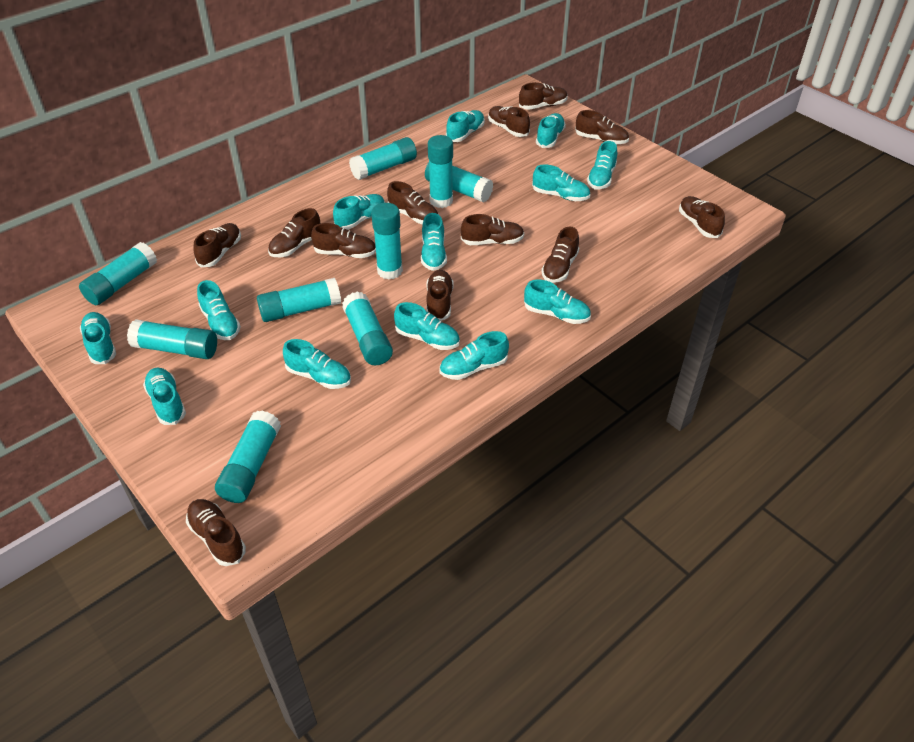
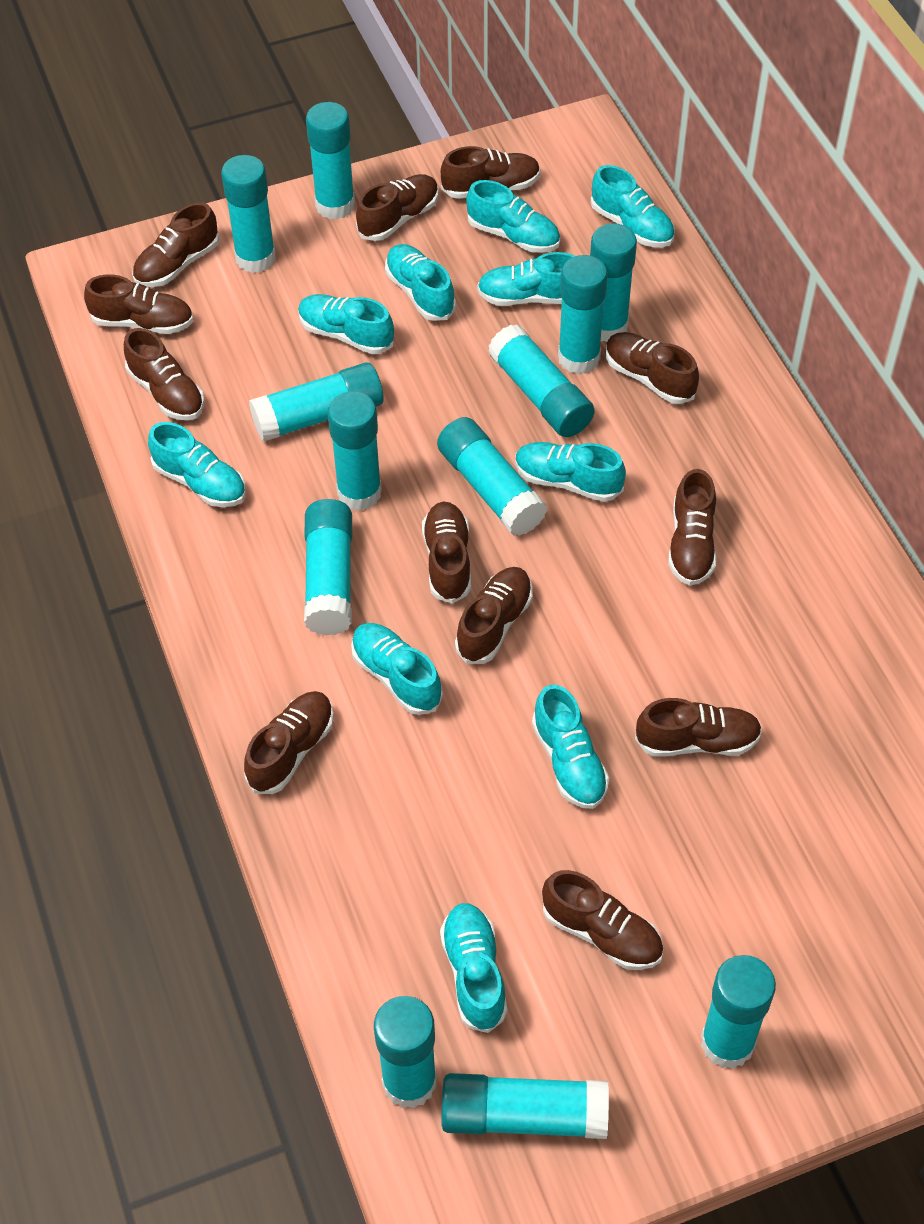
turquoise glue stick: 9 -> 12
turquoise shoe: 13 -> 10

